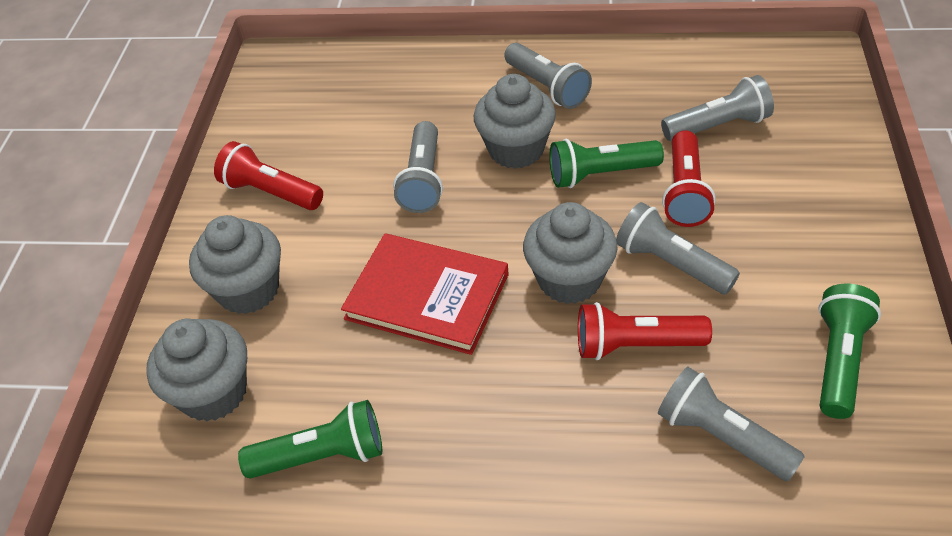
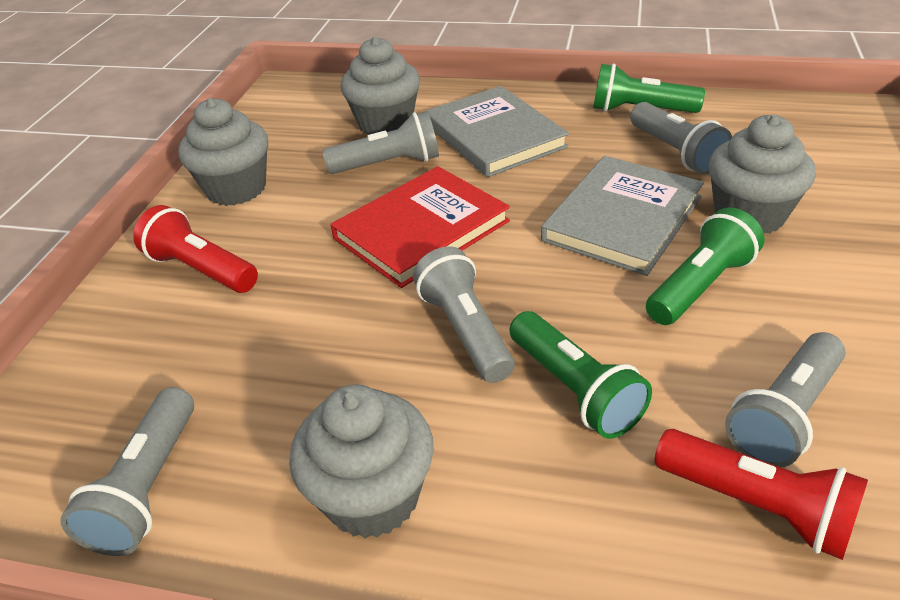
grey book: 0 -> 2
red flashlight: 3 -> 2

